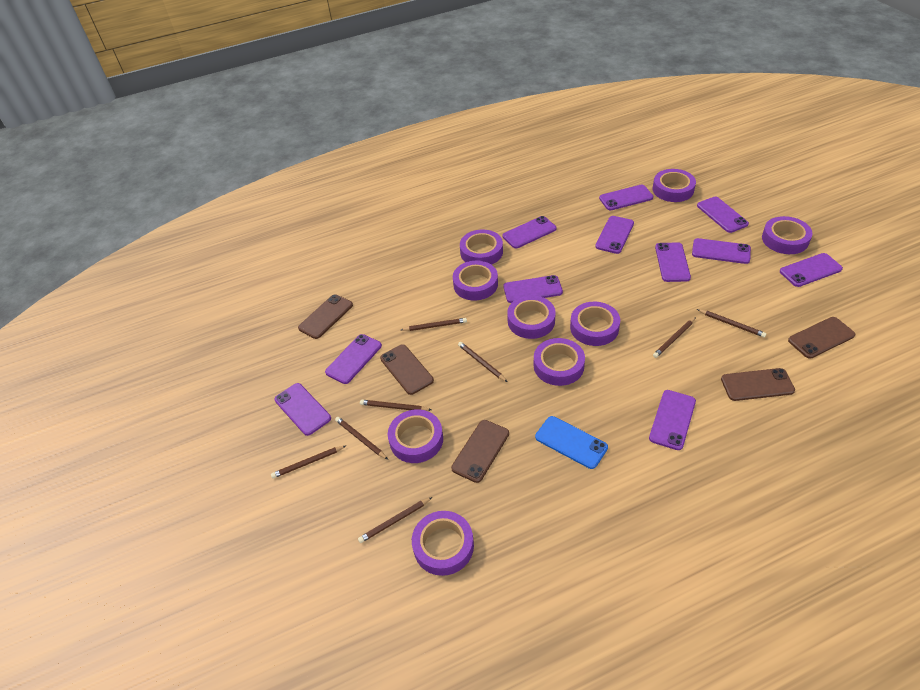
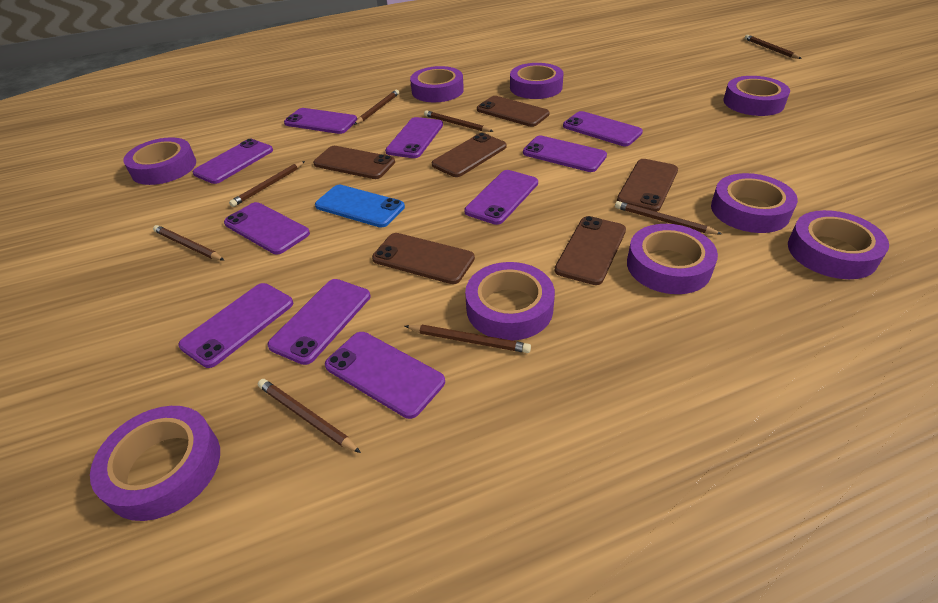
brown phone: 5 -> 6
purple phone: 11 -> 10

